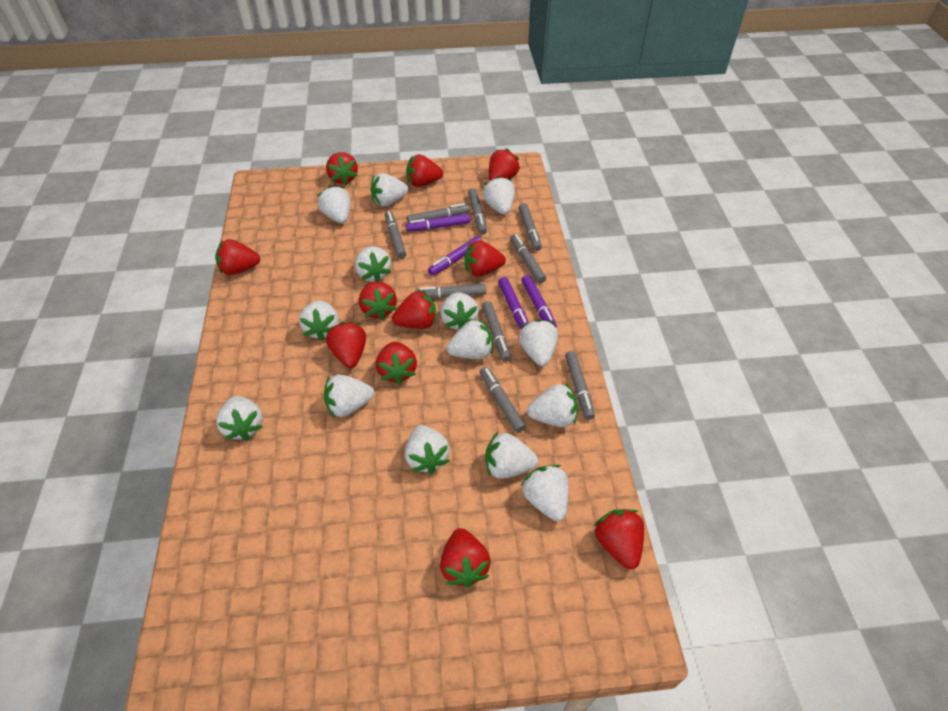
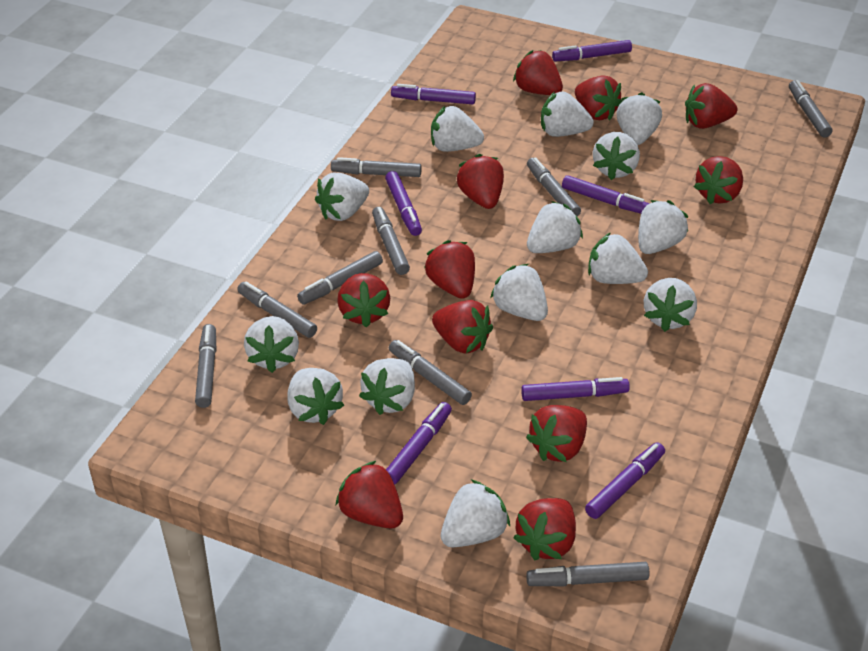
purple marker: 4 -> 7

